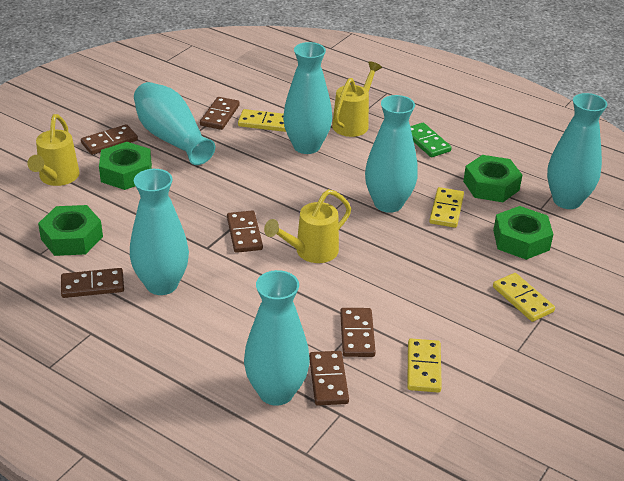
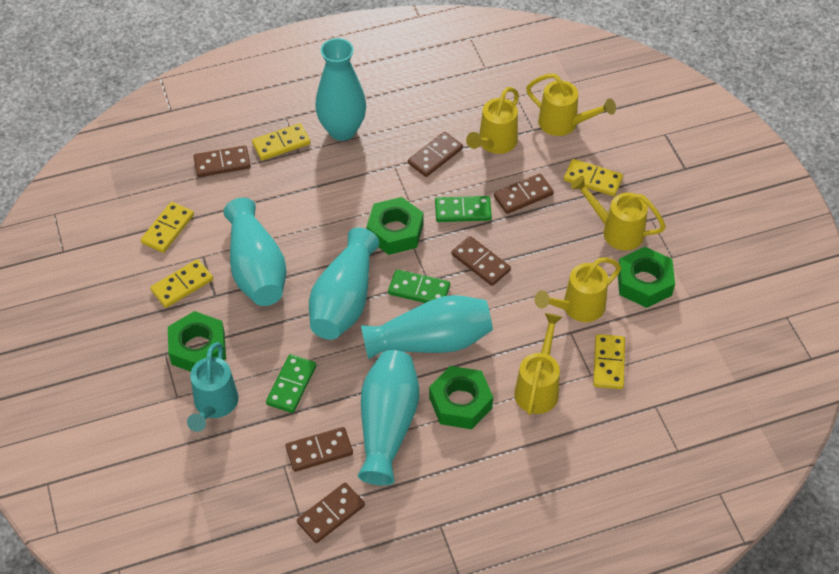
green domino: 1 -> 3
turquoise vase: 6 -> 5
turquoise watering can: 0 -> 1
yellow domino: 4 -> 5
yellow watering can: 3 -> 5

